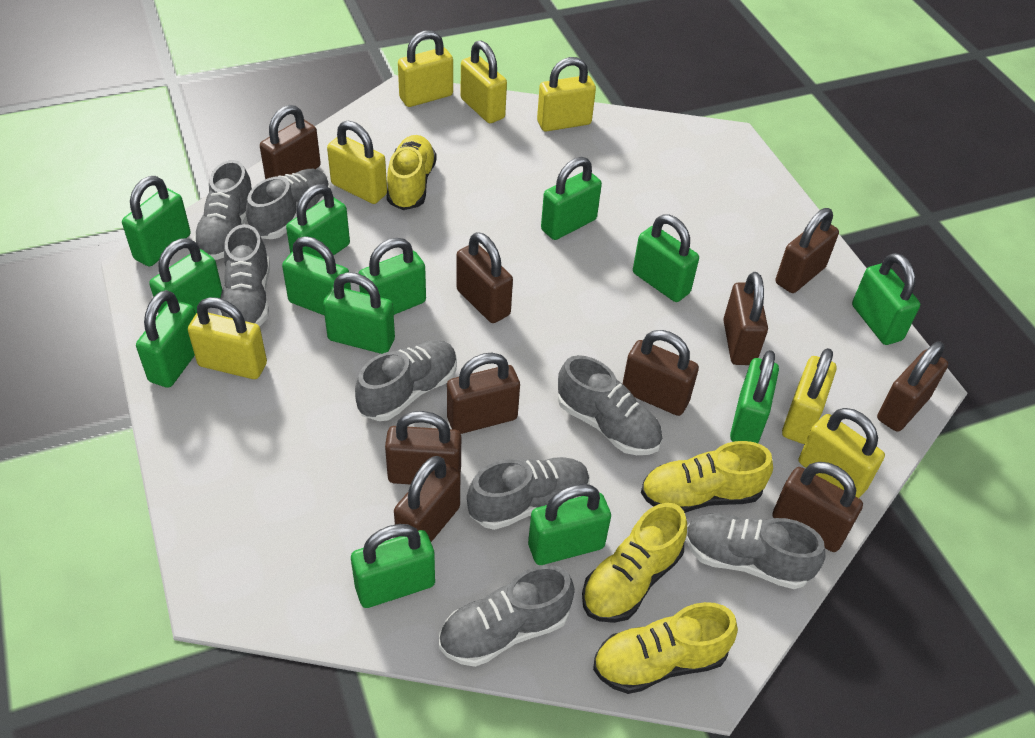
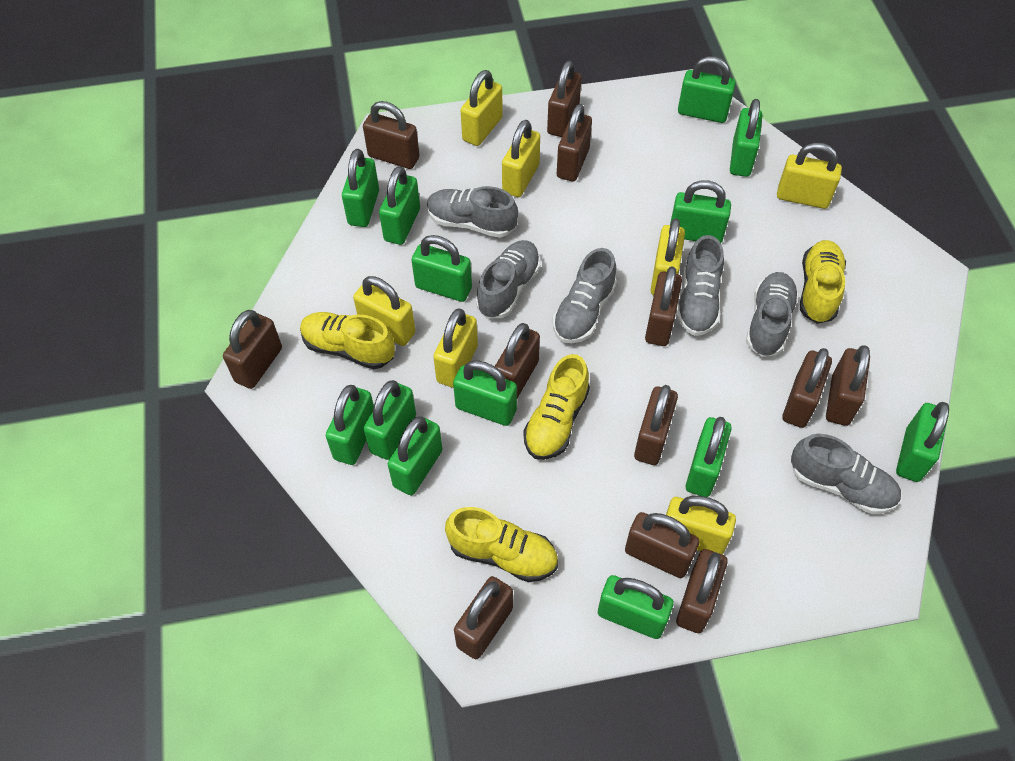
brown padlock: 10 -> 12
grey shoe: 8 -> 6

